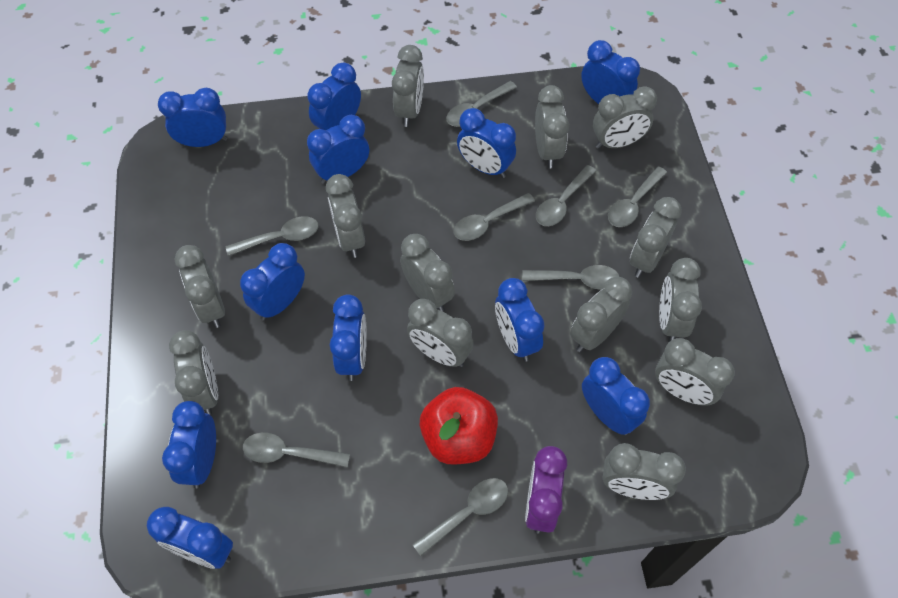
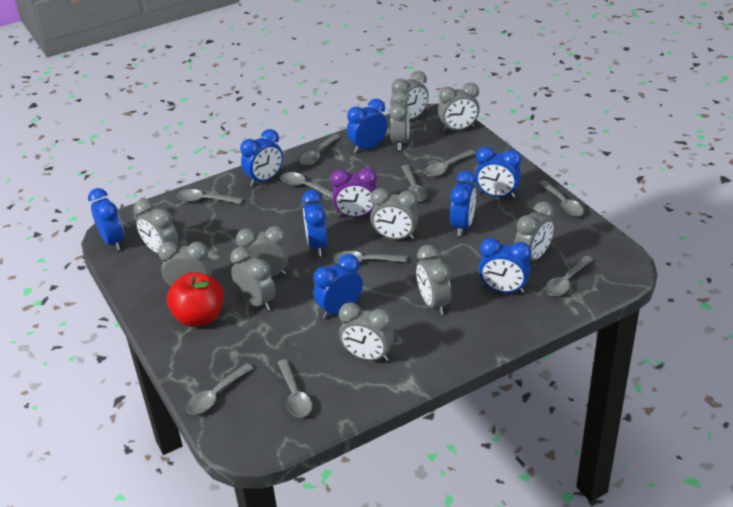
blue clock: 11 -> 8
grey clock: 13 -> 11
grey spoon: 8 -> 10

